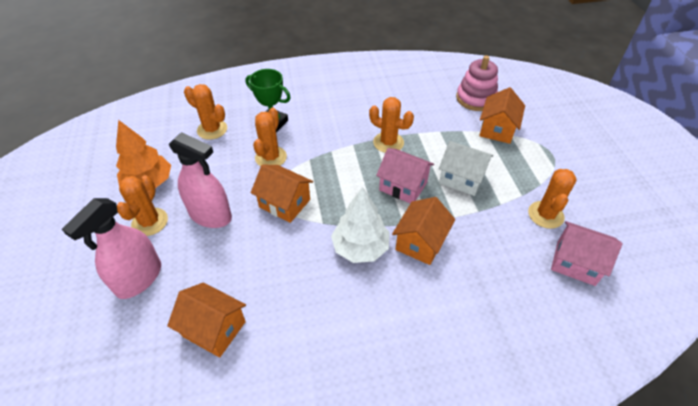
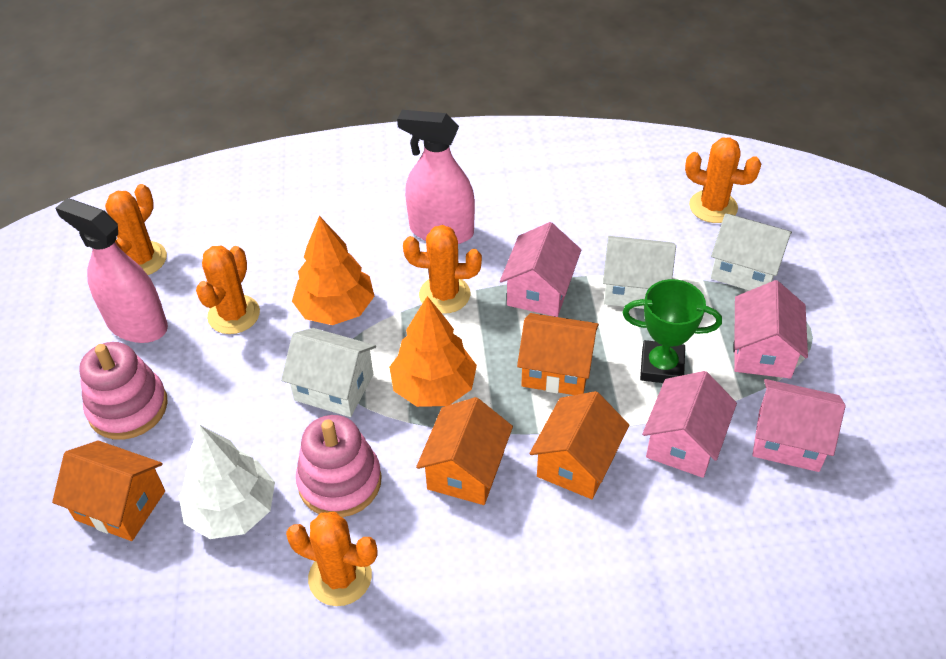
orange tree: 1 -> 2
pink house: 2 -> 4
pink stacking toy: 1 -> 2
white house: 1 -> 3

